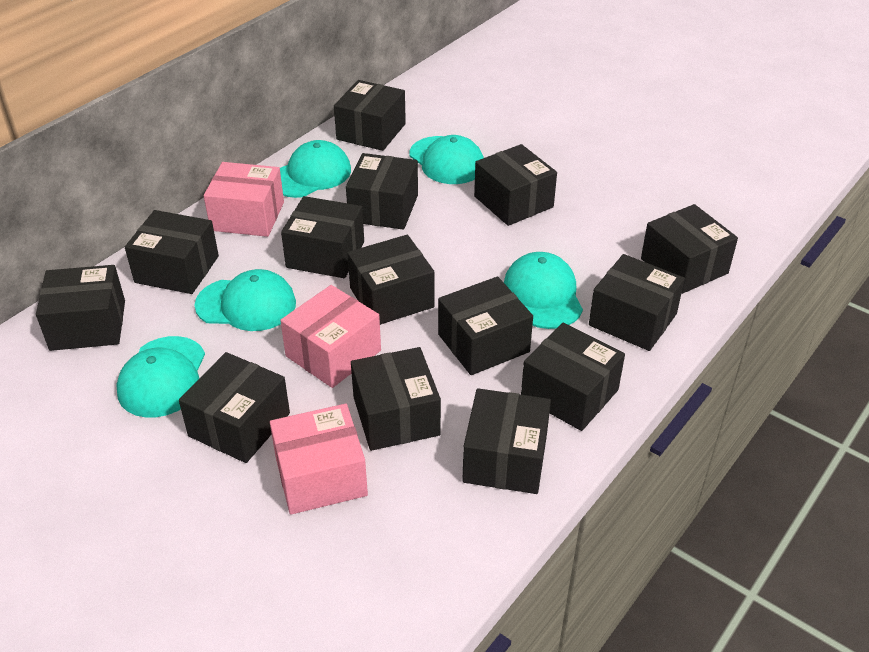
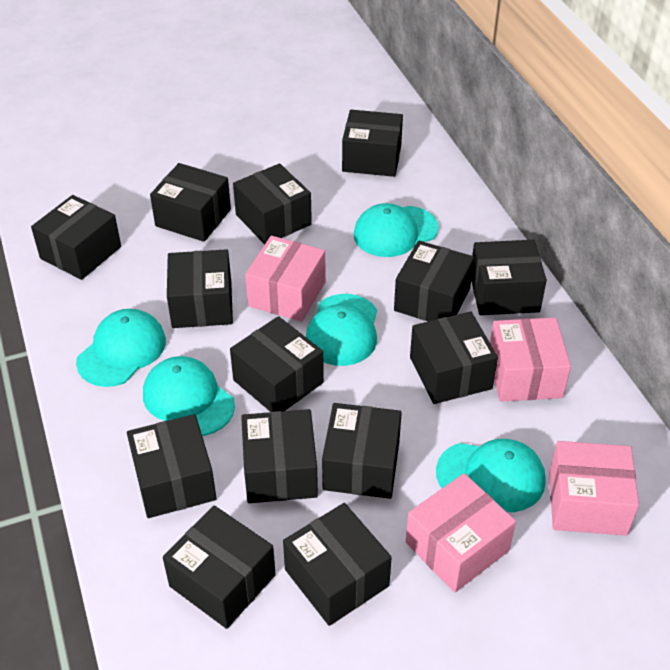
pink box: 3 -> 4

